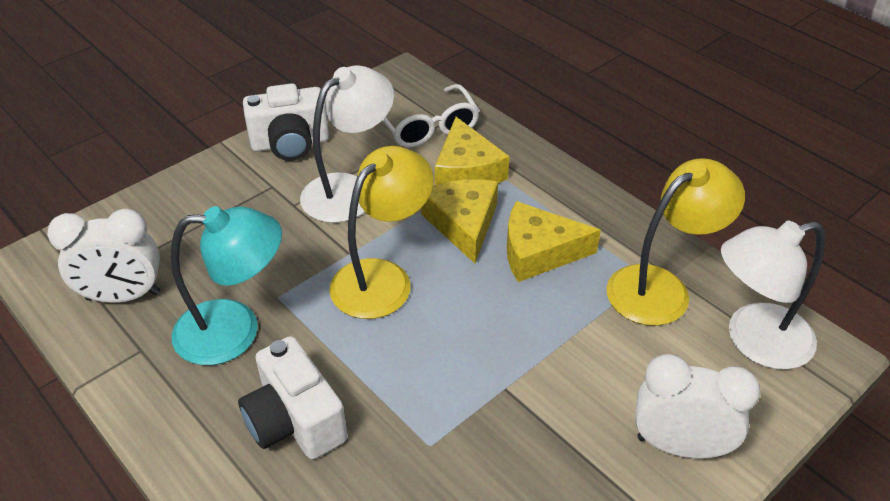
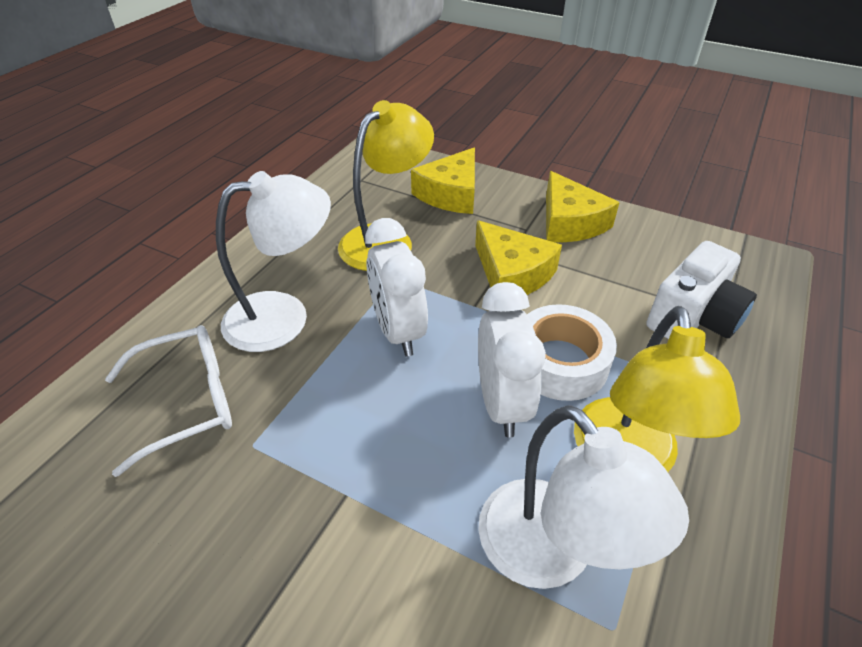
turquoise lamp: 1 -> 0
white camera: 2 -> 1
white tape: 0 -> 1

